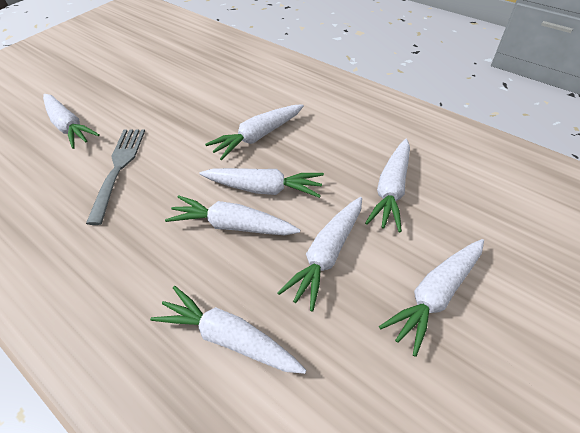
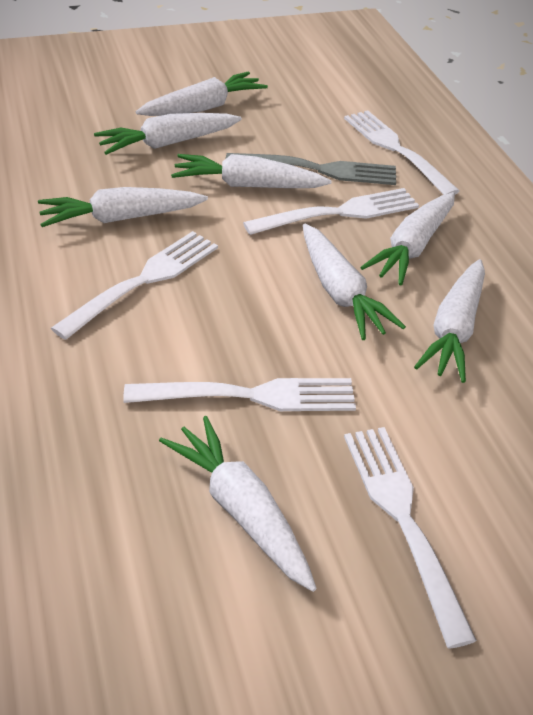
white fork: 0 -> 5

